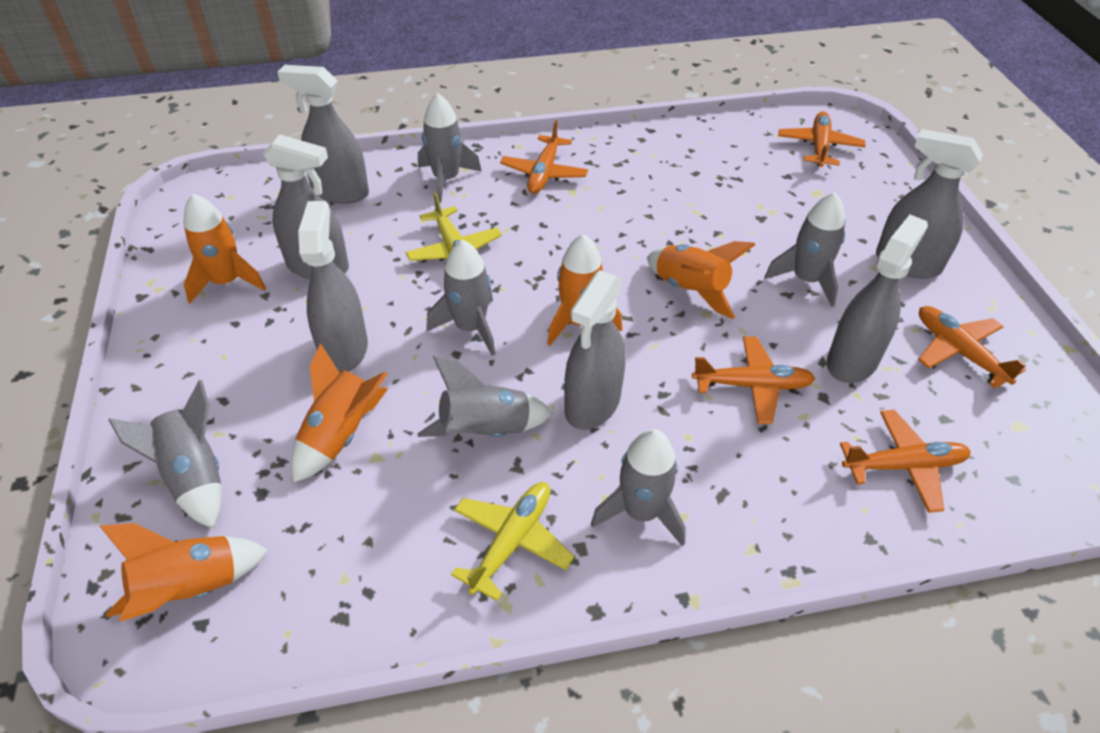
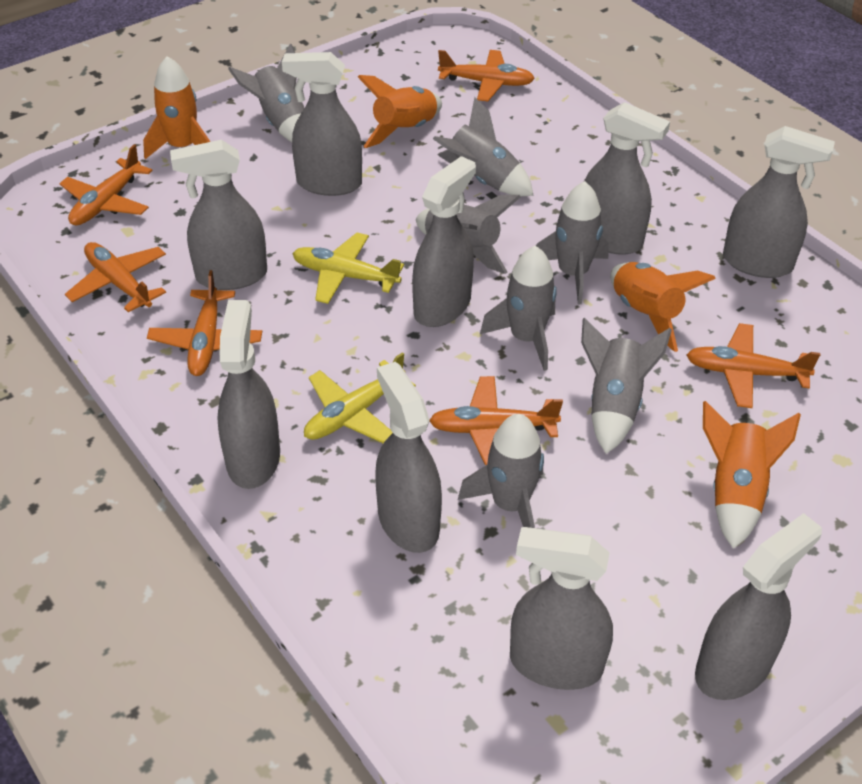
grey rocket: 6 -> 7
grey spray bottle: 6 -> 9
orange plane: 5 -> 6
orange rocket: 5 -> 4

